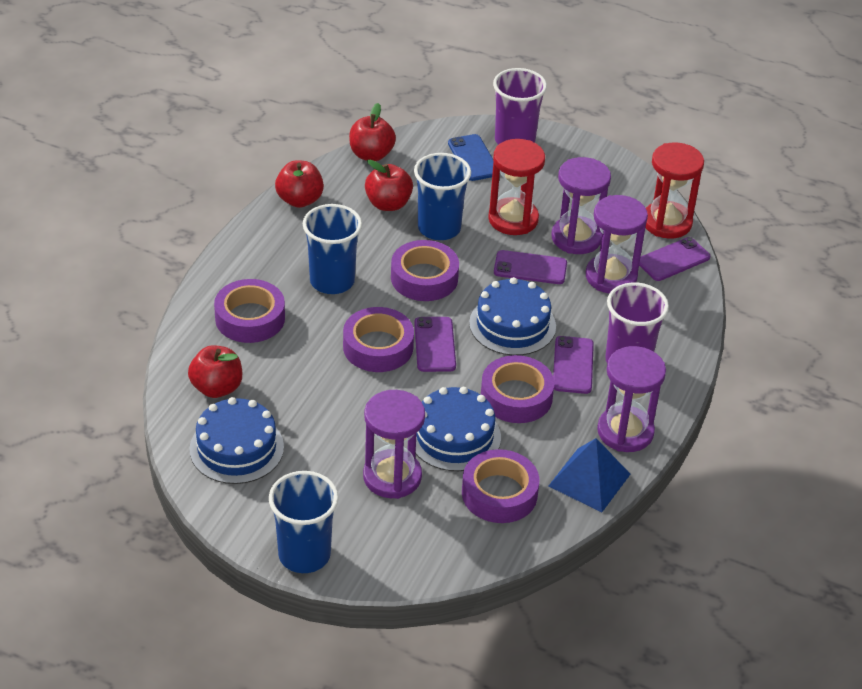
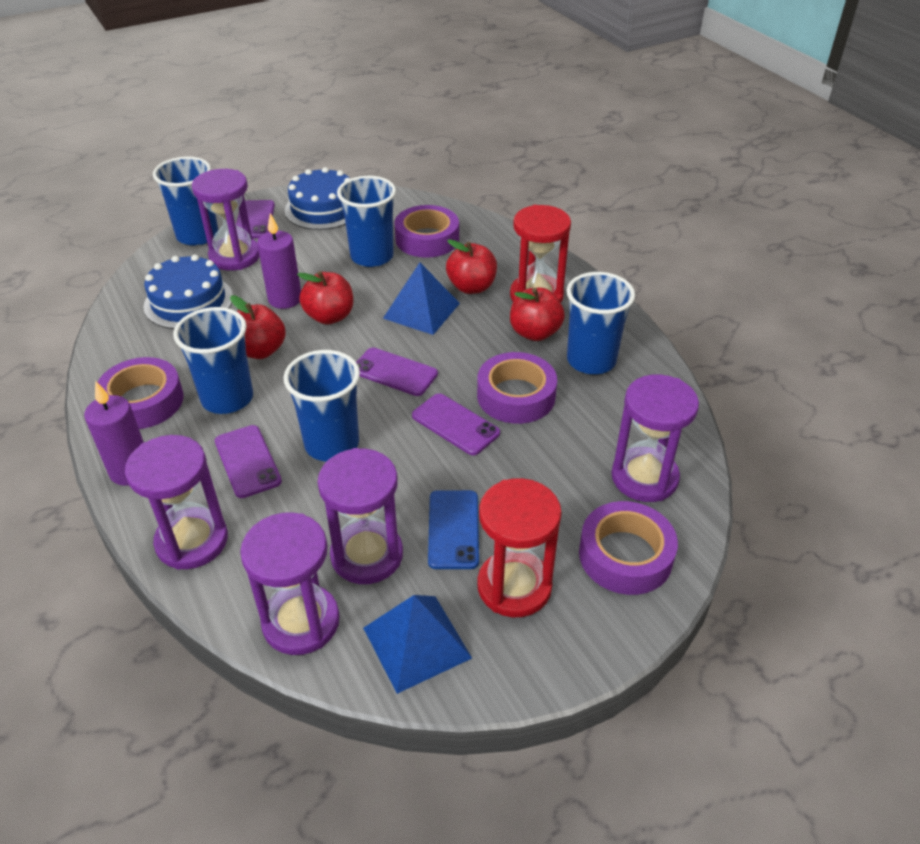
blue cake: 3 -> 2
blue cup: 3 -> 5
blue pyramid: 1 -> 2
purple candle: 0 -> 2
purple cup: 2 -> 0
purple hourglass: 4 -> 5
purple tape: 5 -> 4

